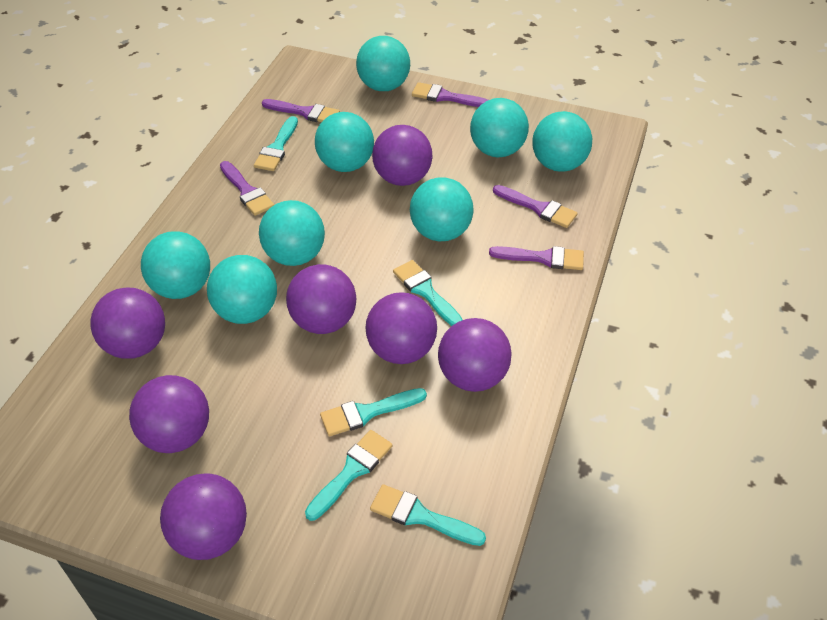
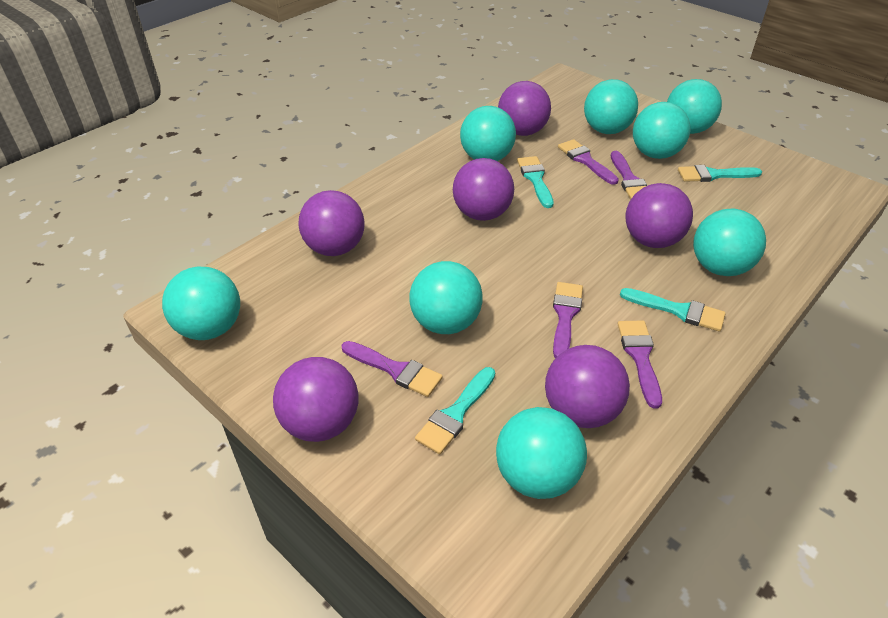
purple ball: 7 -> 6
turquoise brush: 5 -> 4

